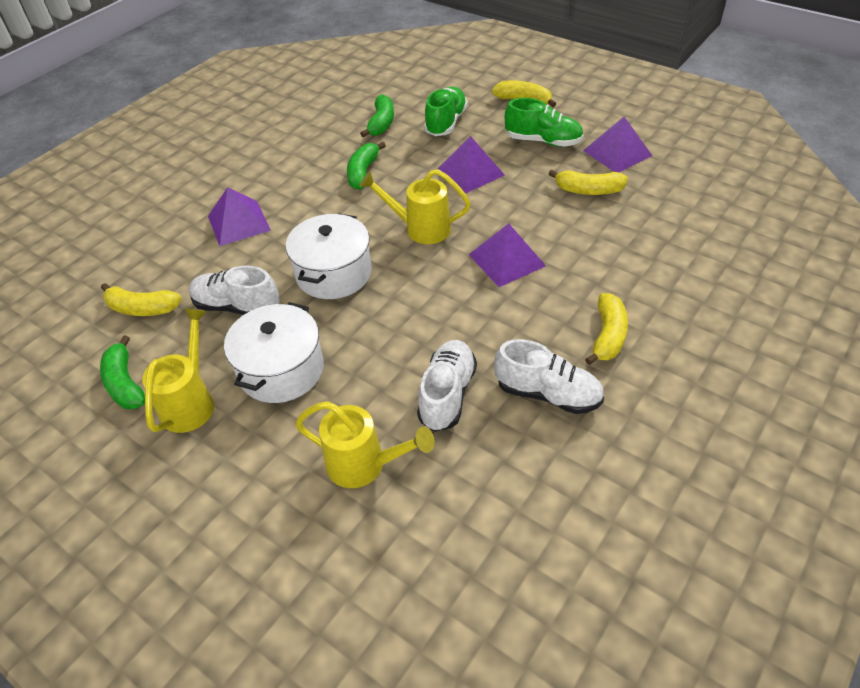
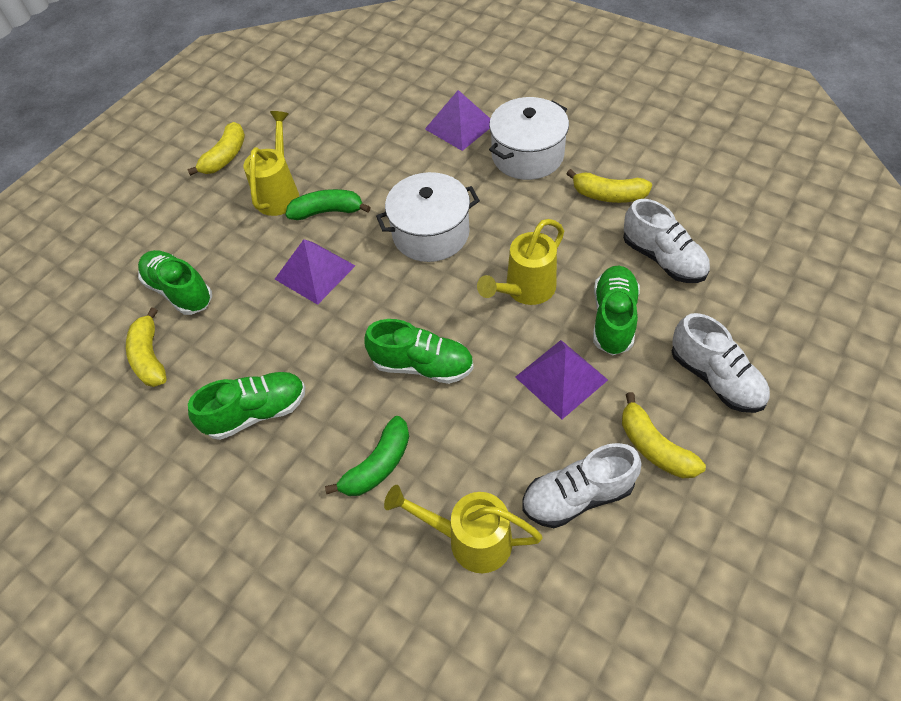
green banana: 3 -> 2
green shoe: 2 -> 4
purple pyramid: 4 -> 3

